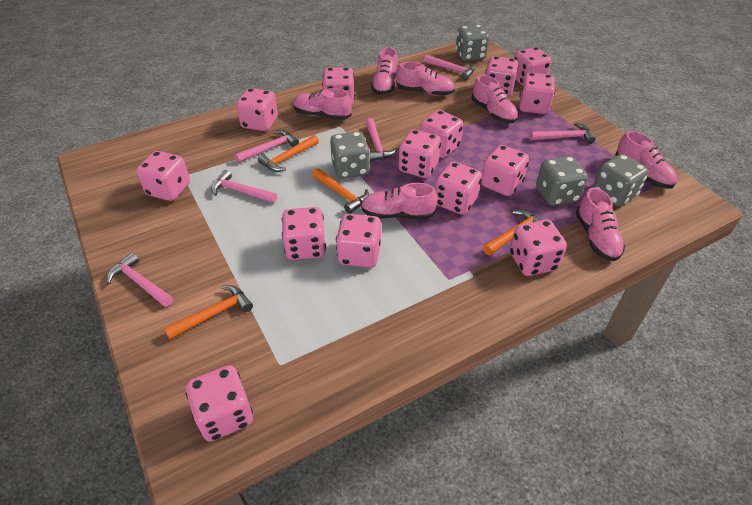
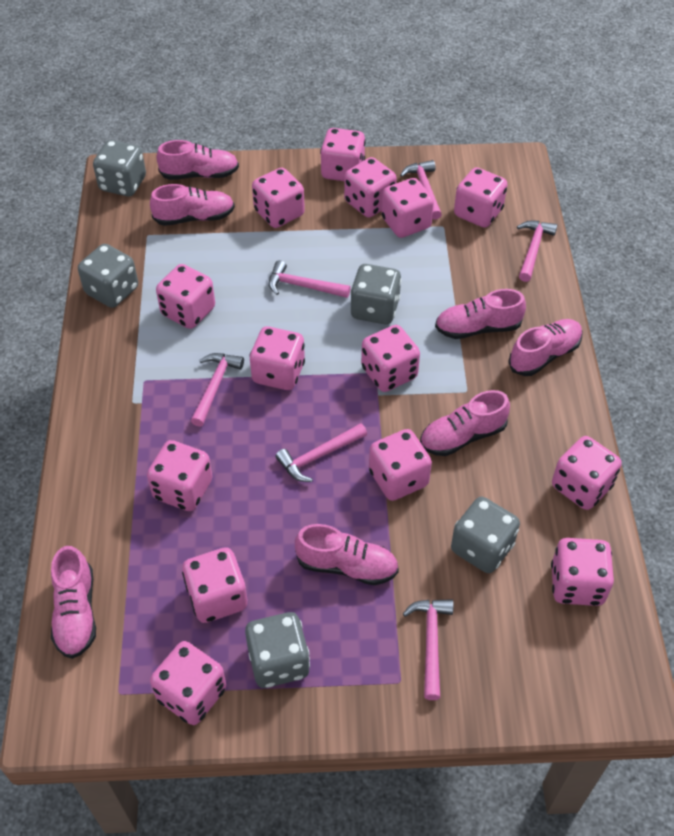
grey dice: 4 -> 5
orange hammer: 4 -> 0

